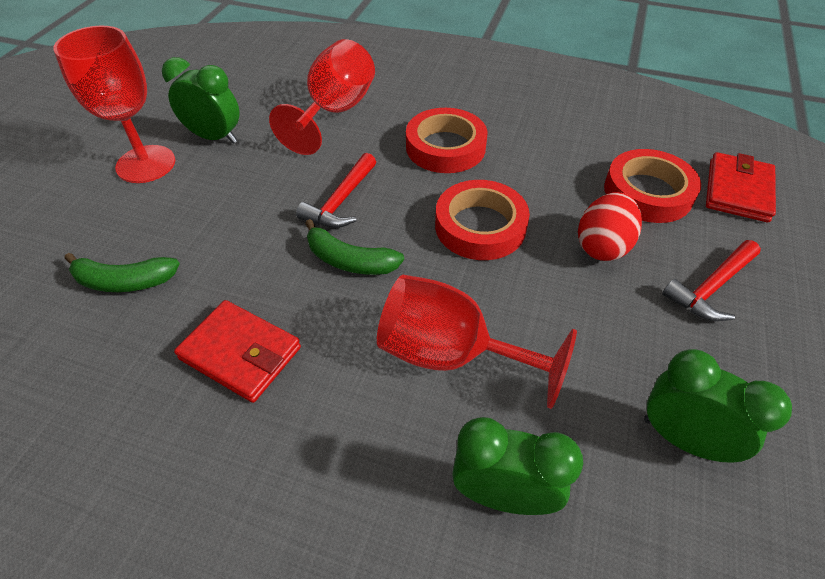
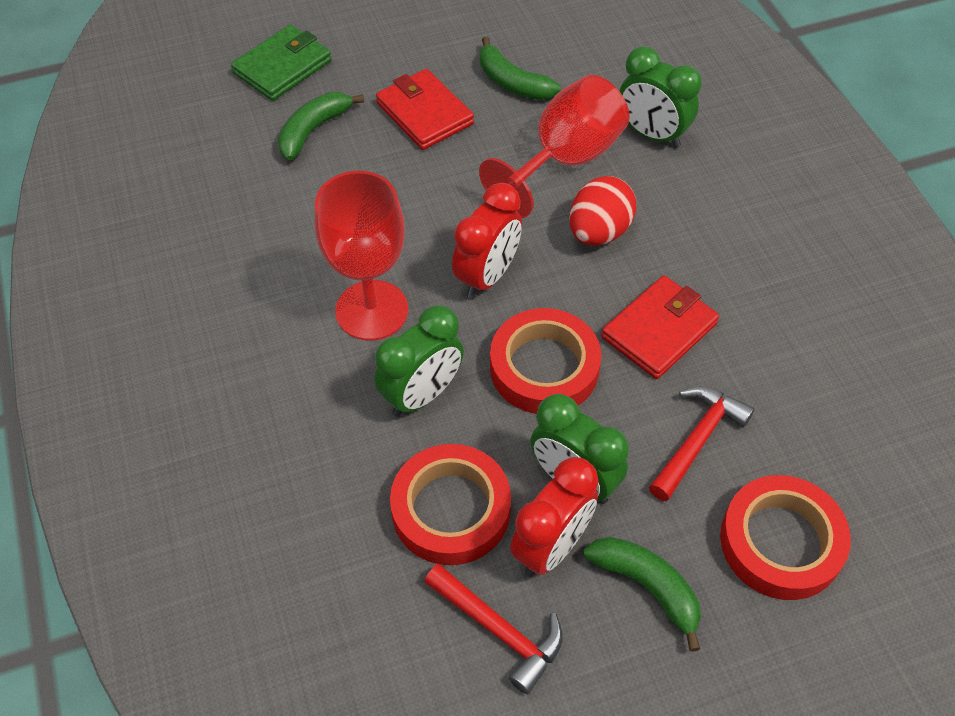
green banana: 2 -> 3
green wallet: 0 -> 1
red clock: 0 -> 2
red goblet: 3 -> 2

